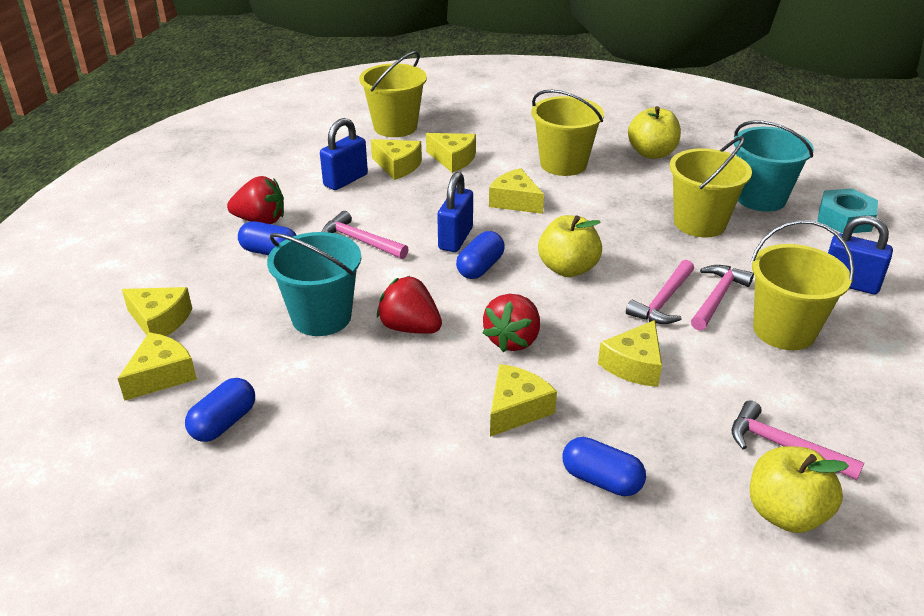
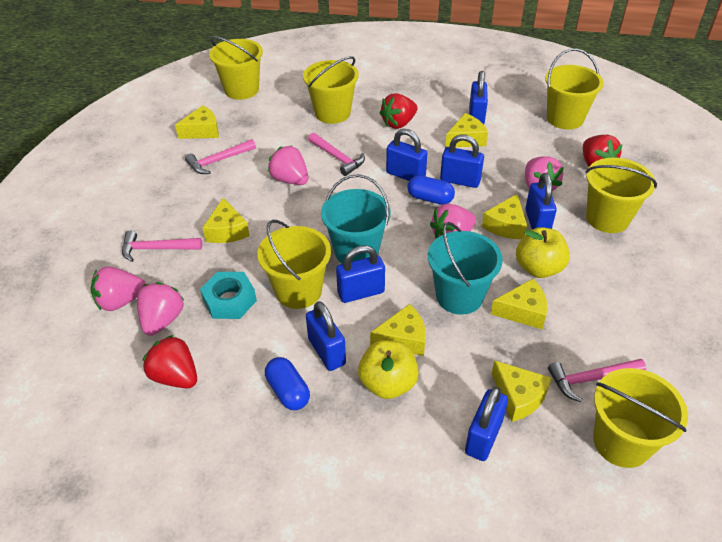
blue capsule: 4 -> 2
blue padlock: 3 -> 7
pink strawberry: 0 -> 5
yellow apple: 3 -> 2
yellow bucket: 4 -> 6

